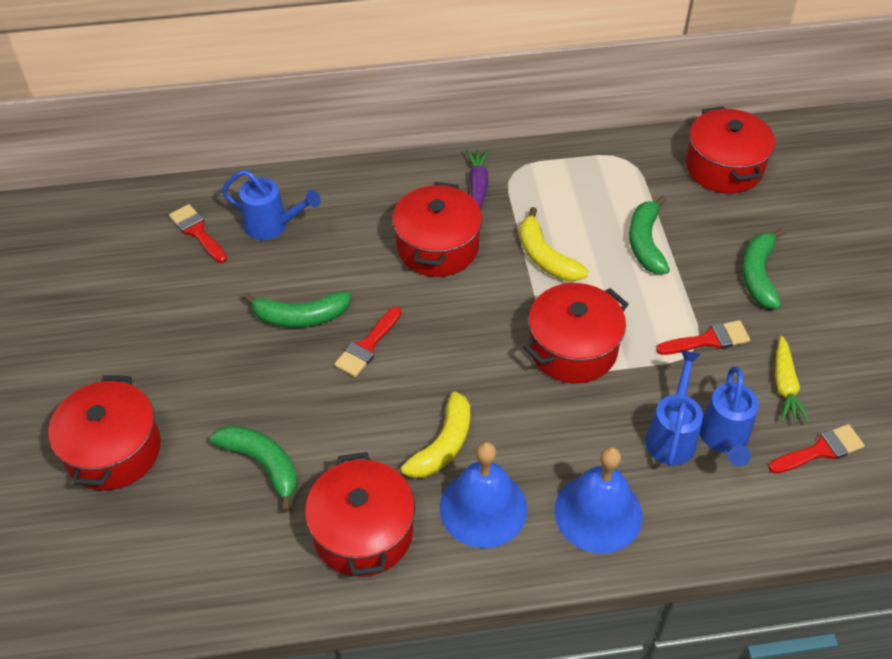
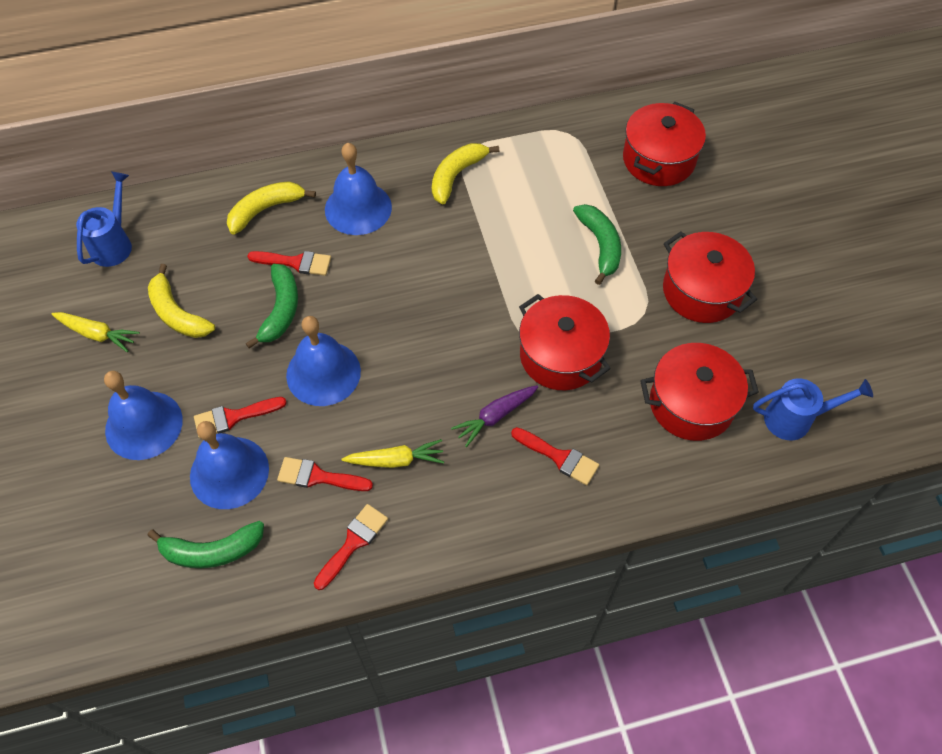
blue bell: 2 -> 4
blue watering can: 3 -> 2
green banana: 4 -> 3
red brush: 4 -> 5
red pot: 5 -> 4
yellow banana: 2 -> 3
yellow carrot: 1 -> 2

